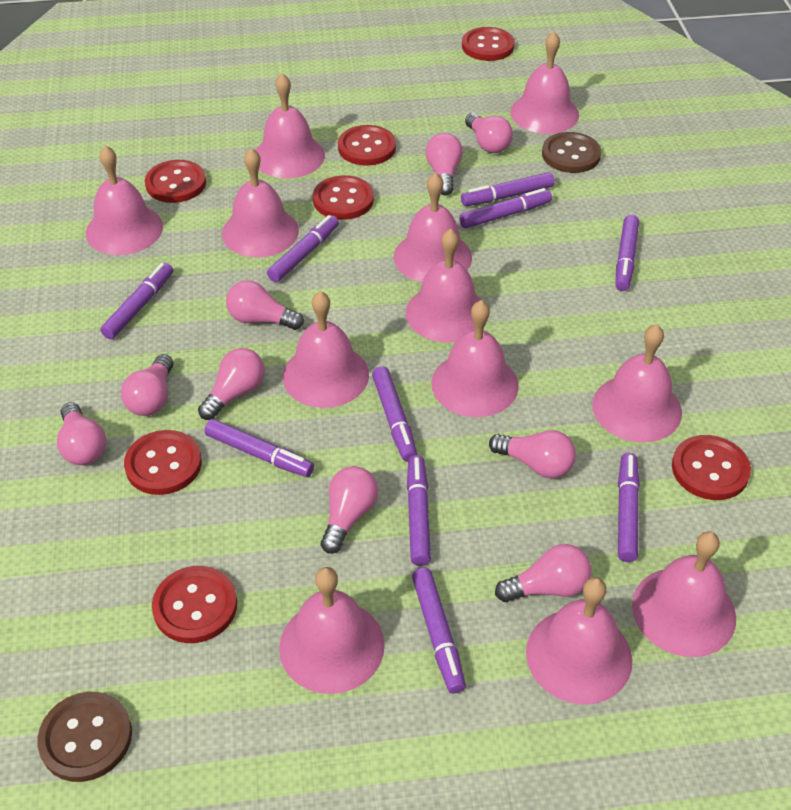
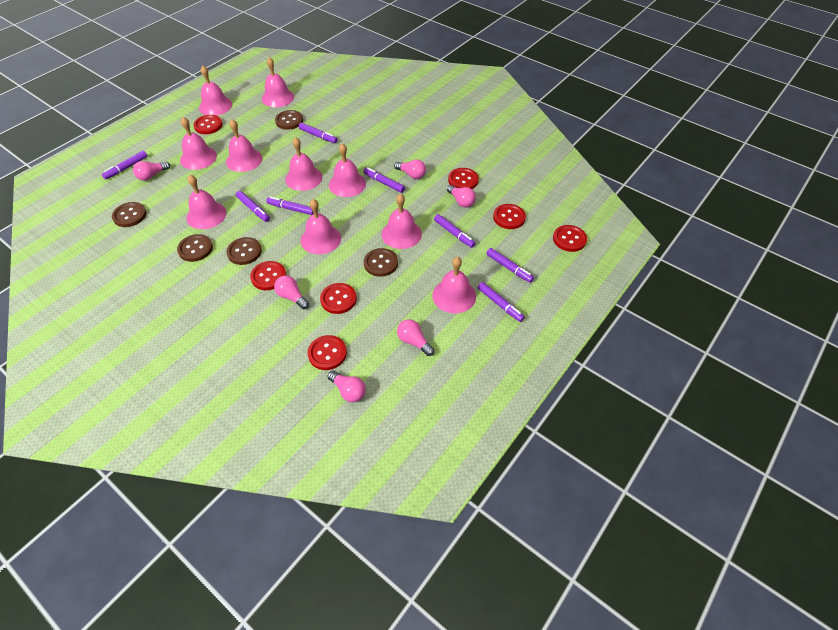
brown button: 2 -> 5
pink bell: 12 -> 10
pink light bulb: 9 -> 6
purple marker: 10 -> 8

